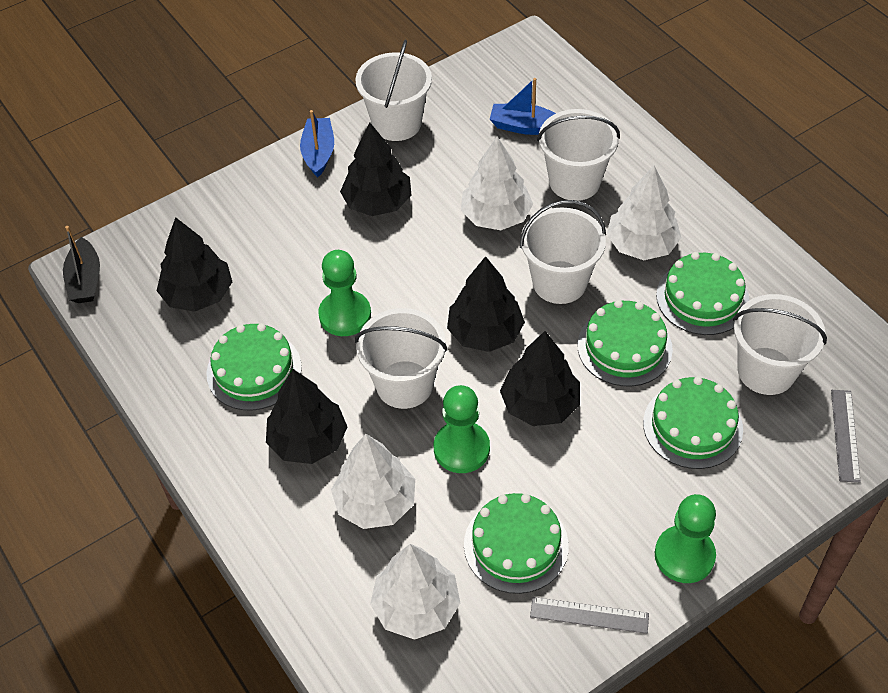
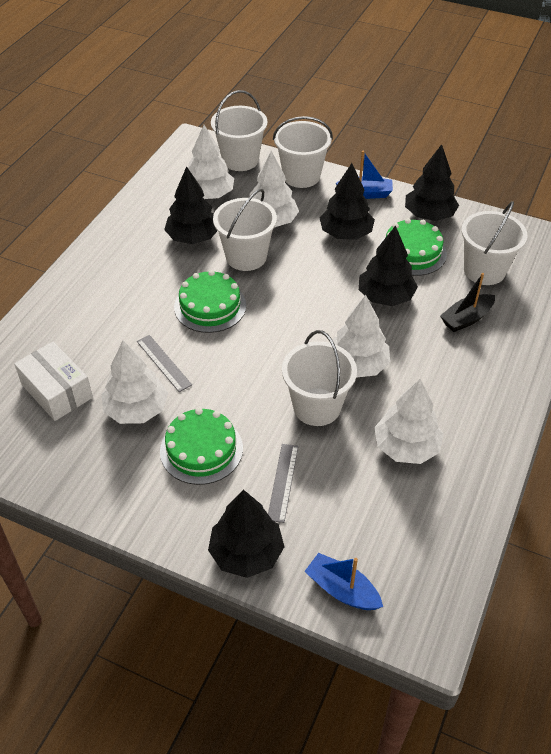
green cake: 5 -> 3
green pawn: 3 -> 0
white box: 0 -> 1
white tree: 4 -> 5

